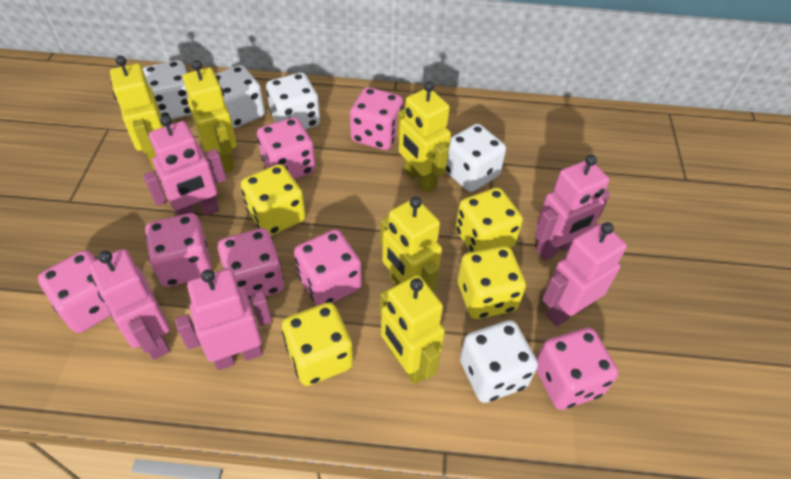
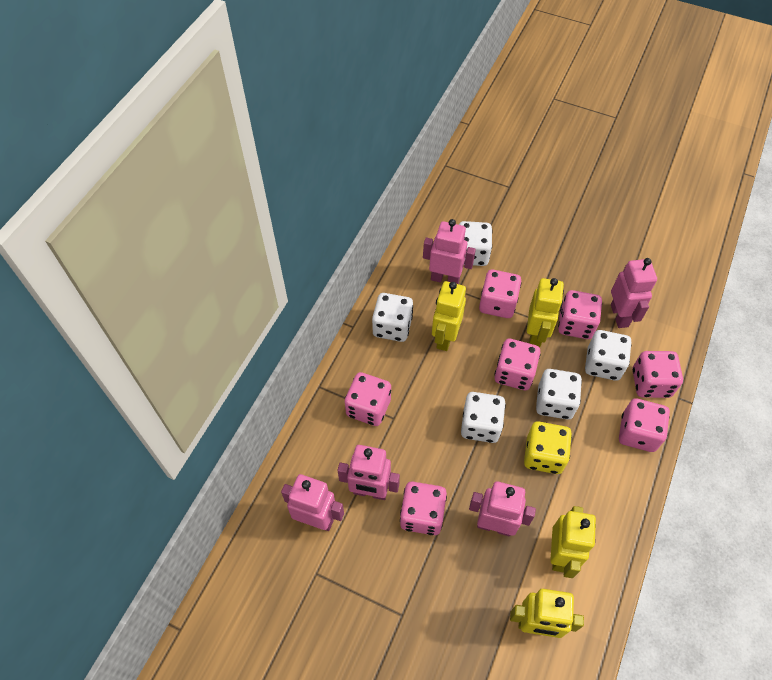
yellow dice: 4 -> 1
yellow robot: 5 -> 4

